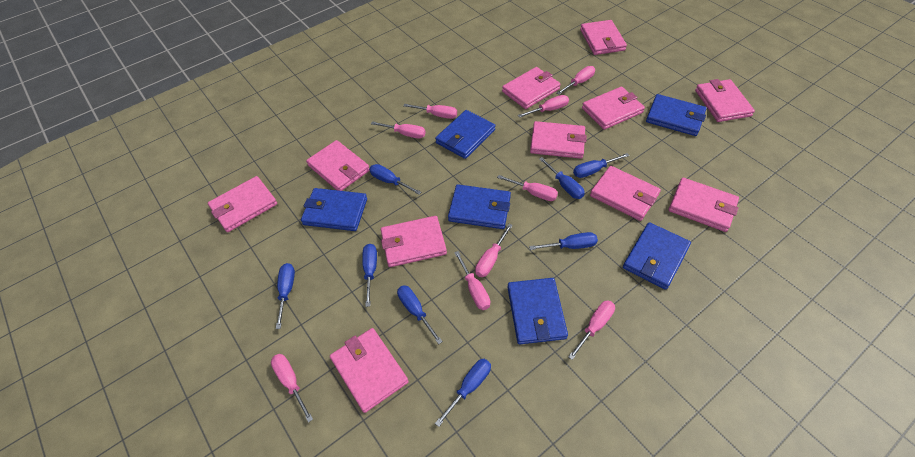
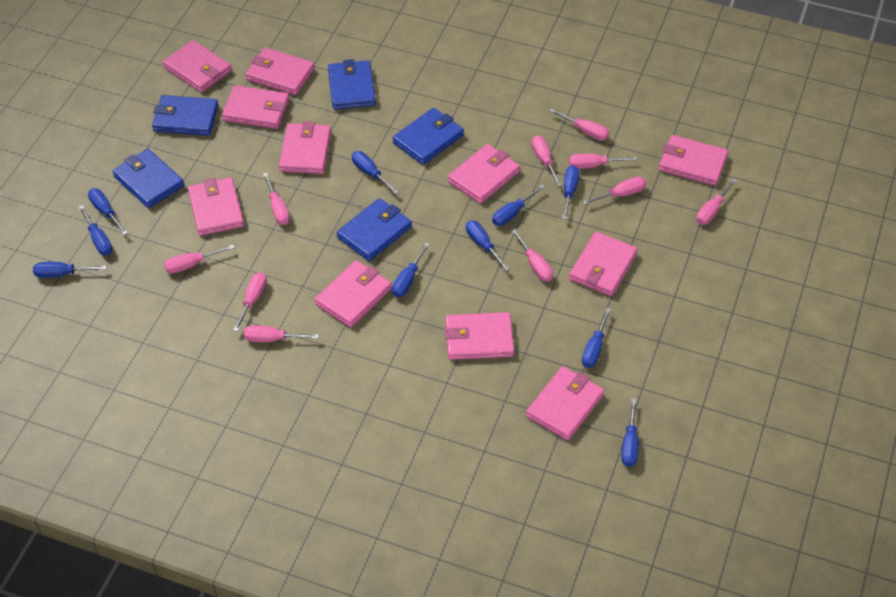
blue screwdriver: 8 -> 10
blue wallet: 6 -> 5
pink screwdriver: 9 -> 10

